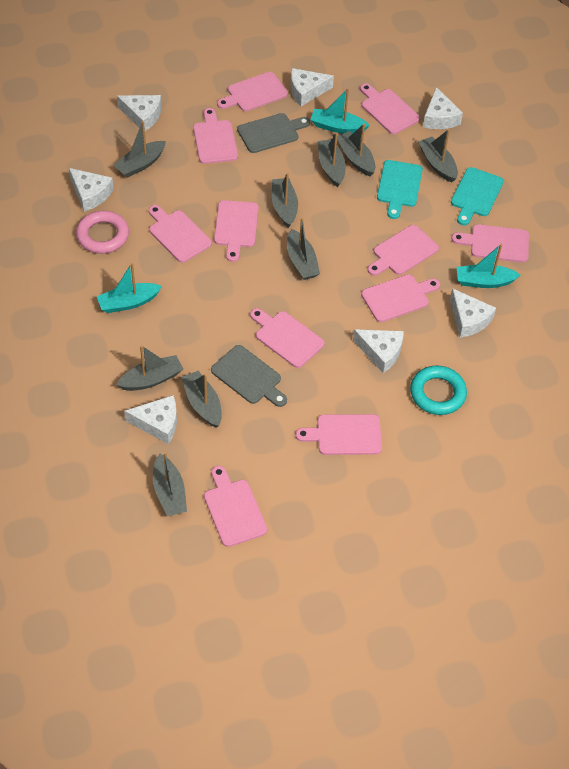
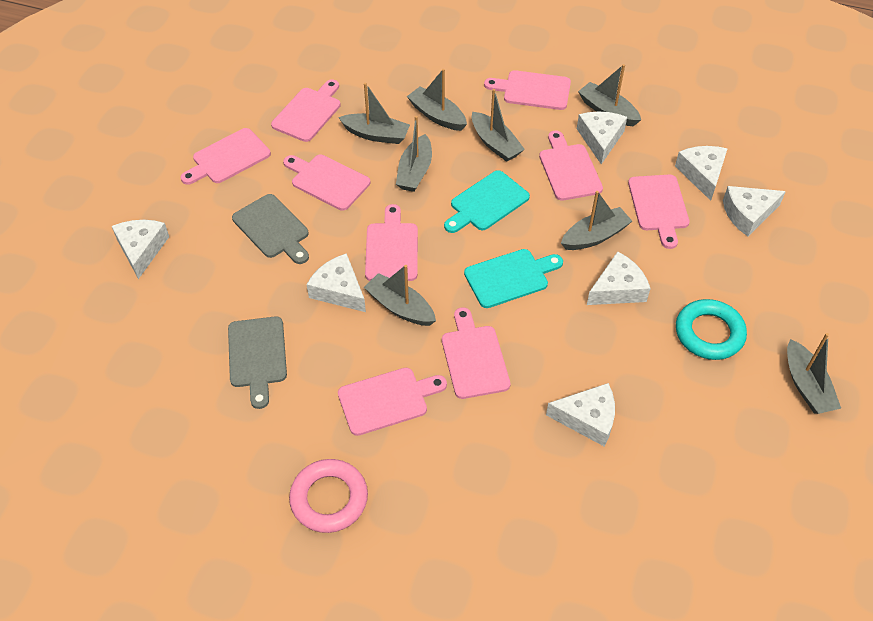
grey boat: 9 -> 8
pink cutting board: 11 -> 9
turquoise boat: 3 -> 0

